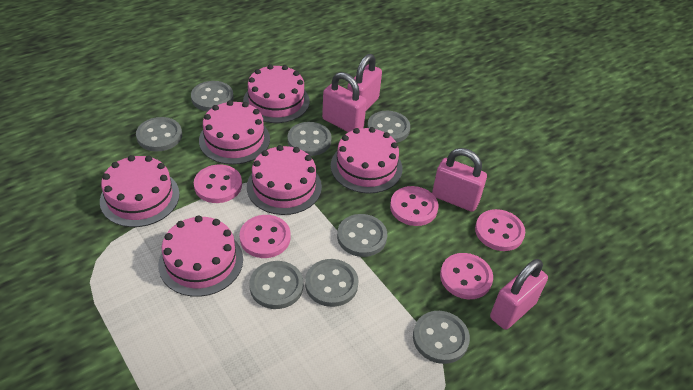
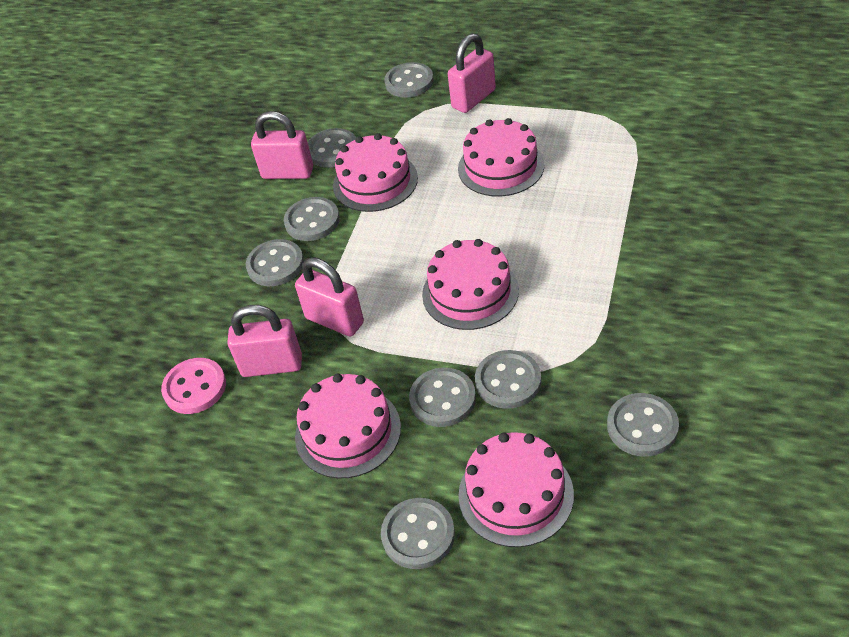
pink button: 5 -> 1
pink cake: 6 -> 5

